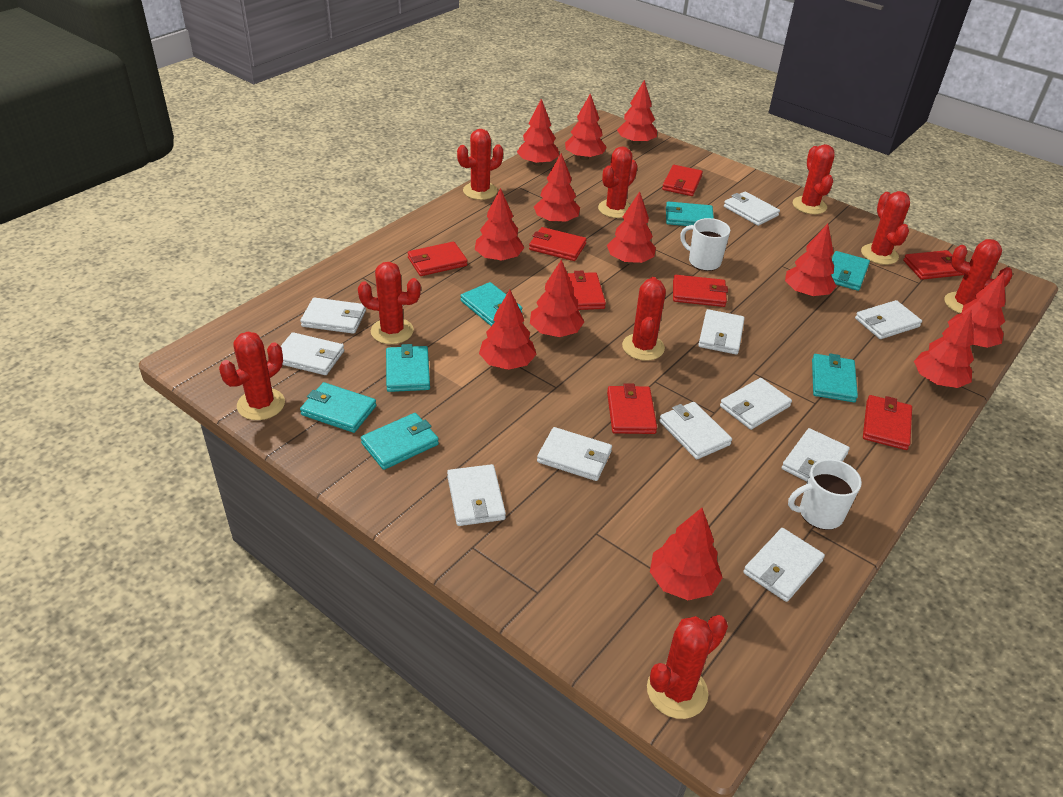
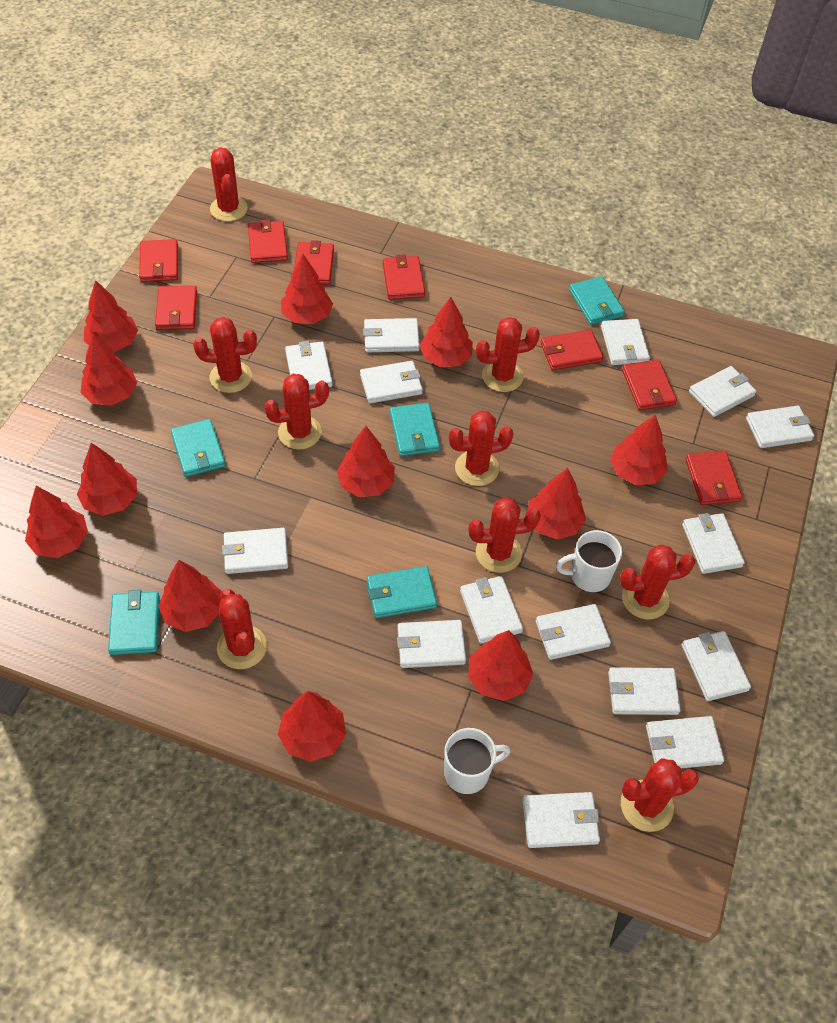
turquoise wallet: 7 -> 5
white wallet: 11 -> 15

